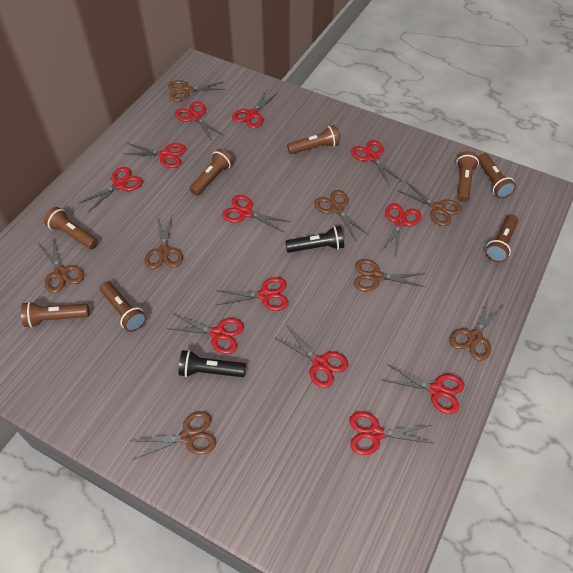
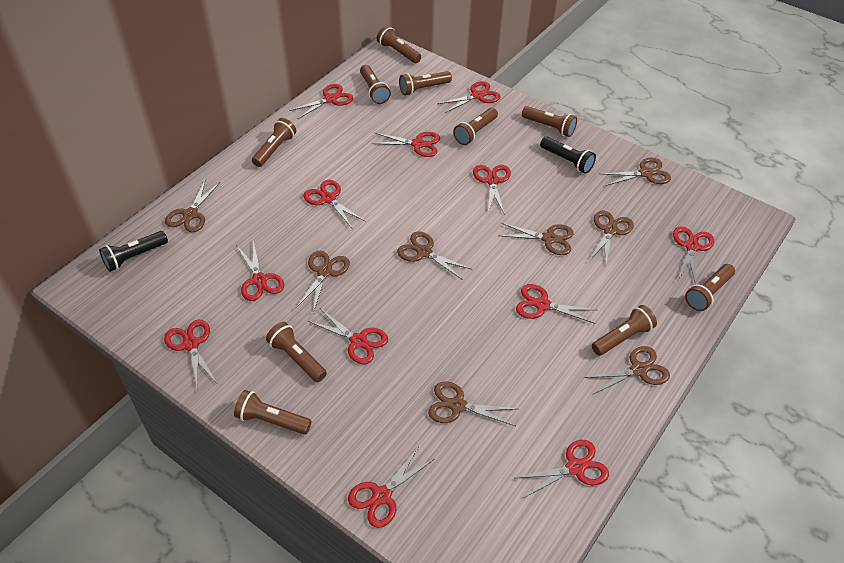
brown flashlight: 8 -> 10

